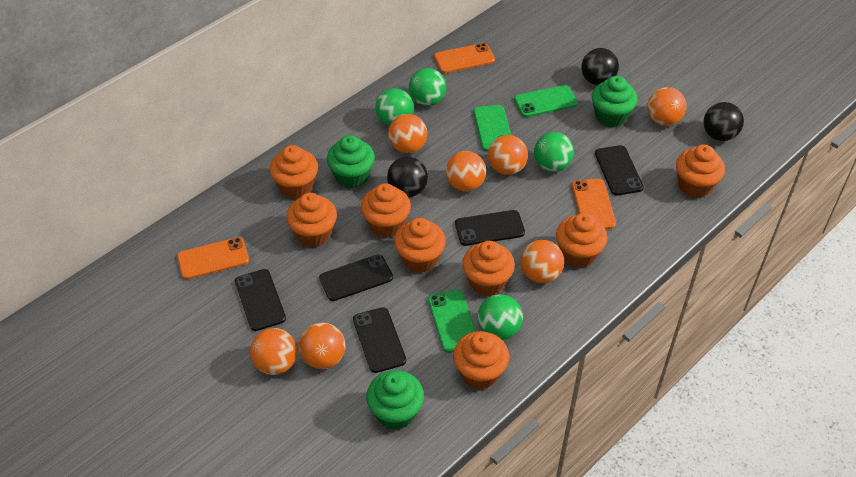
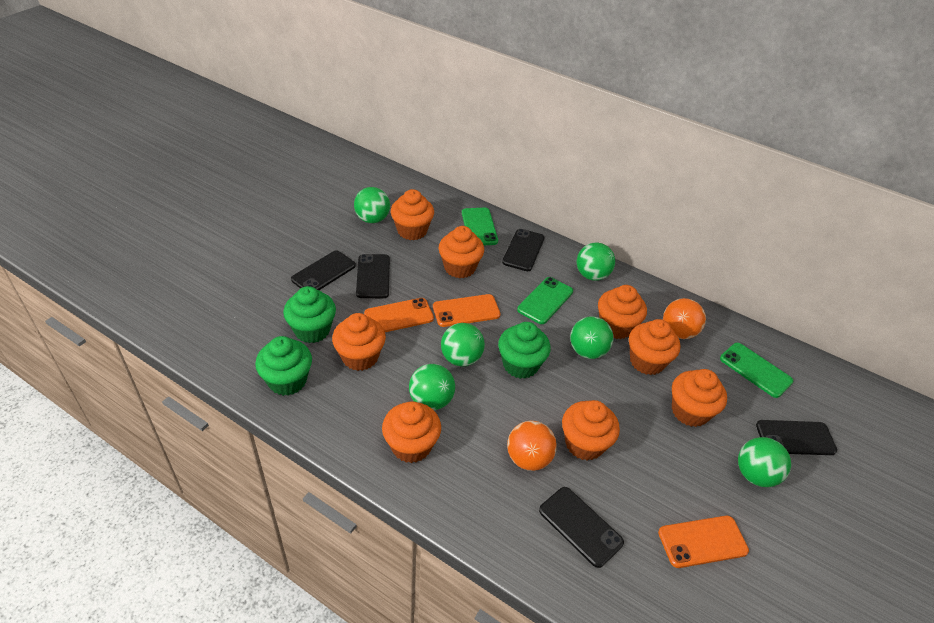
black ball: 3 -> 0
green ball: 4 -> 6
orange ball: 7 -> 2

